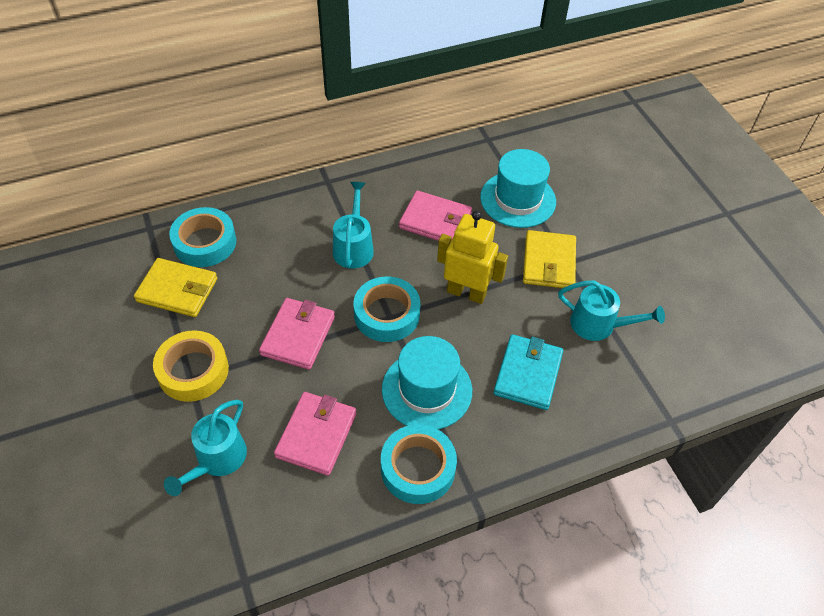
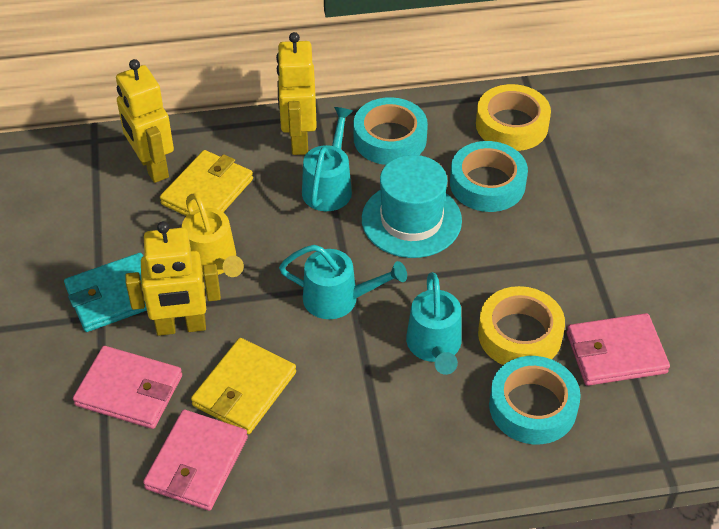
turquoise hat: 2 -> 1
yellow robot: 1 -> 3
yellow tape: 1 -> 2
yellow watering can: 0 -> 1

